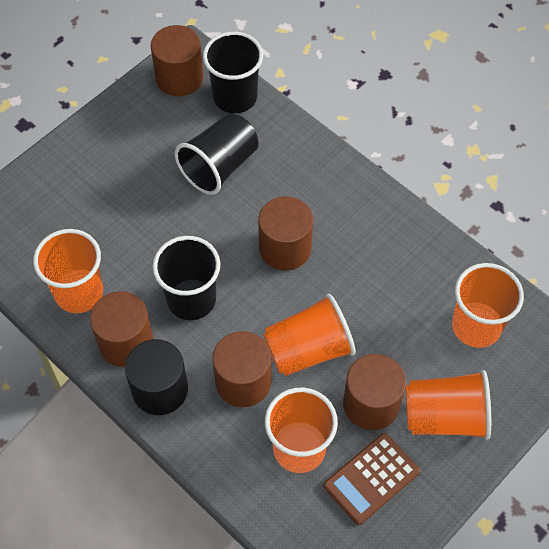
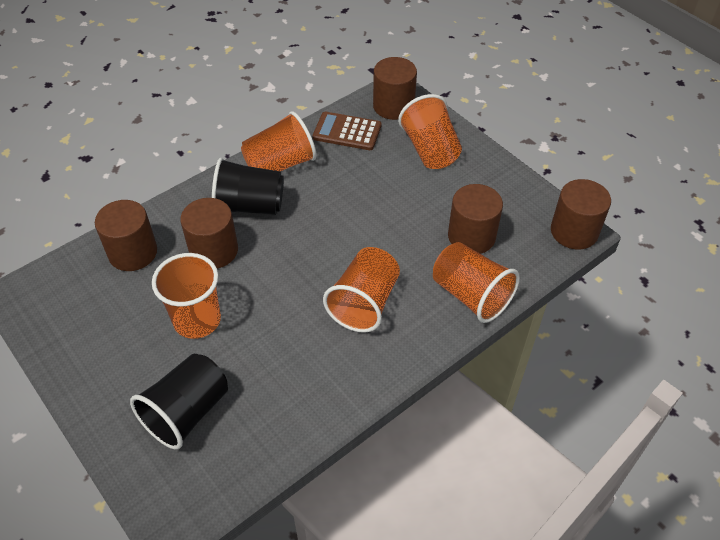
black cup: 3 -> 2
black cylinder: 1 -> 0

